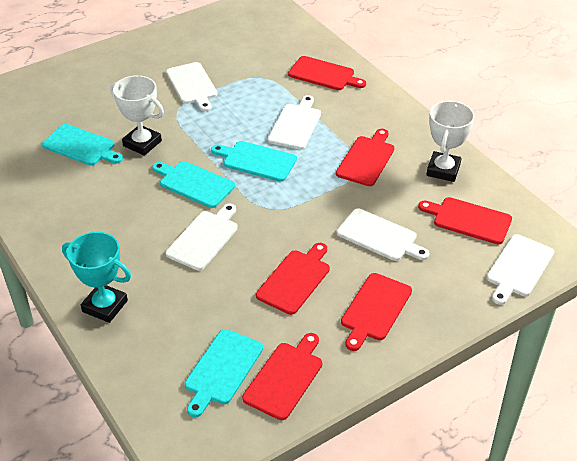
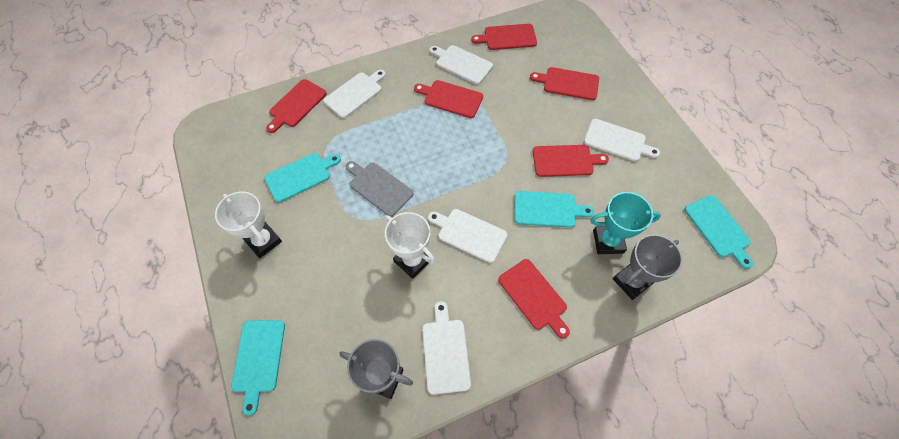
grey cutting board: 0 -> 1
grey trophy: 0 -> 2

